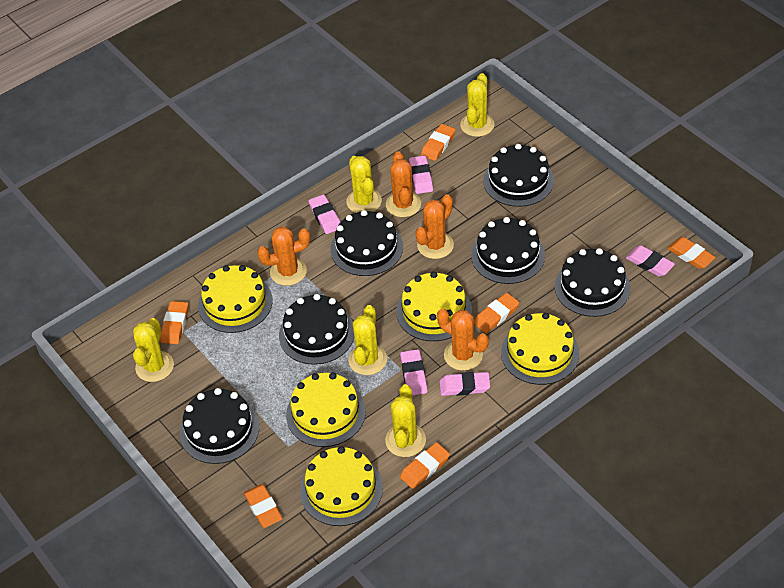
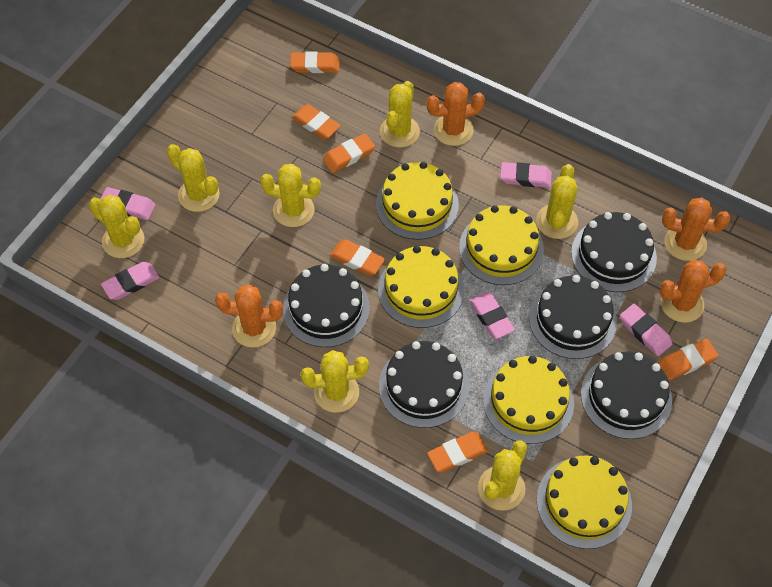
black cake: 6 -> 5
yellow cactus: 5 -> 7

